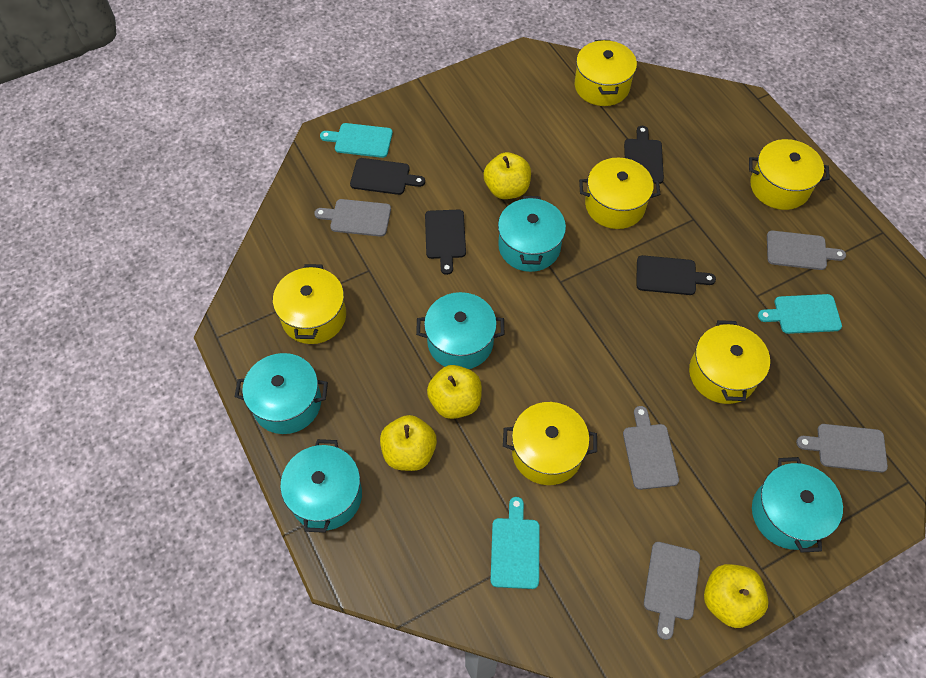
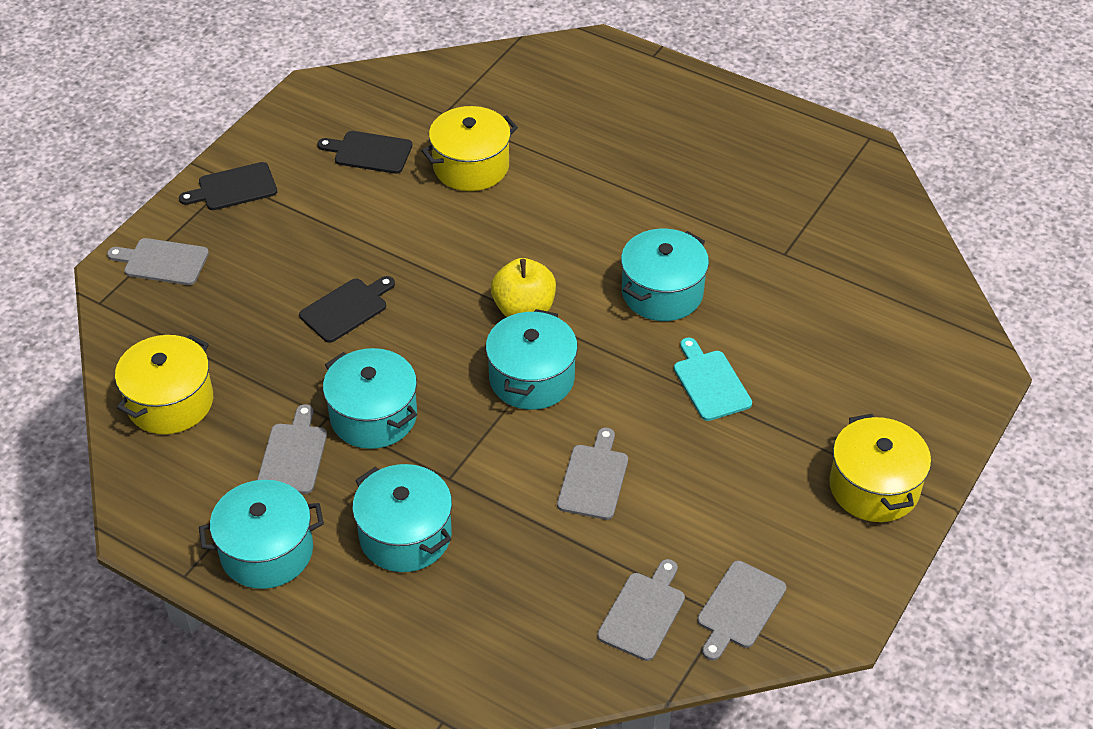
black cutting board: 4 -> 3
turquoise cutting board: 3 -> 1
yellow apple: 4 -> 1
yellow pot: 6 -> 3

